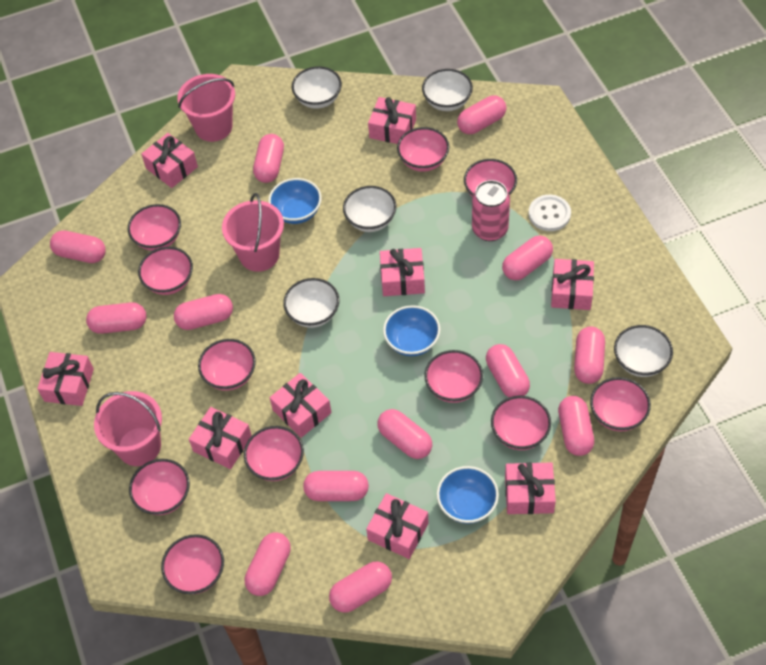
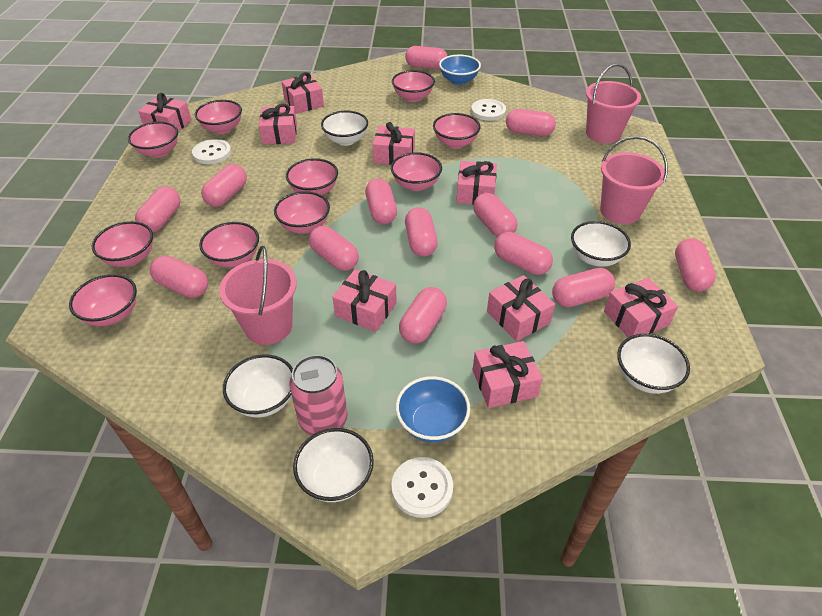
blue bowl: 3 -> 2
pink bowl: 11 -> 10
white button: 1 -> 3

